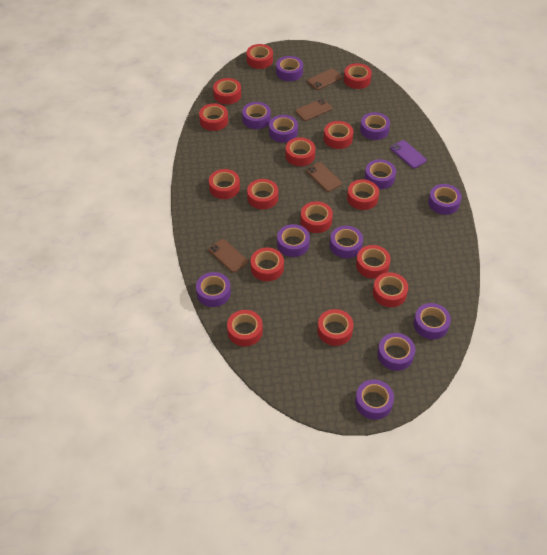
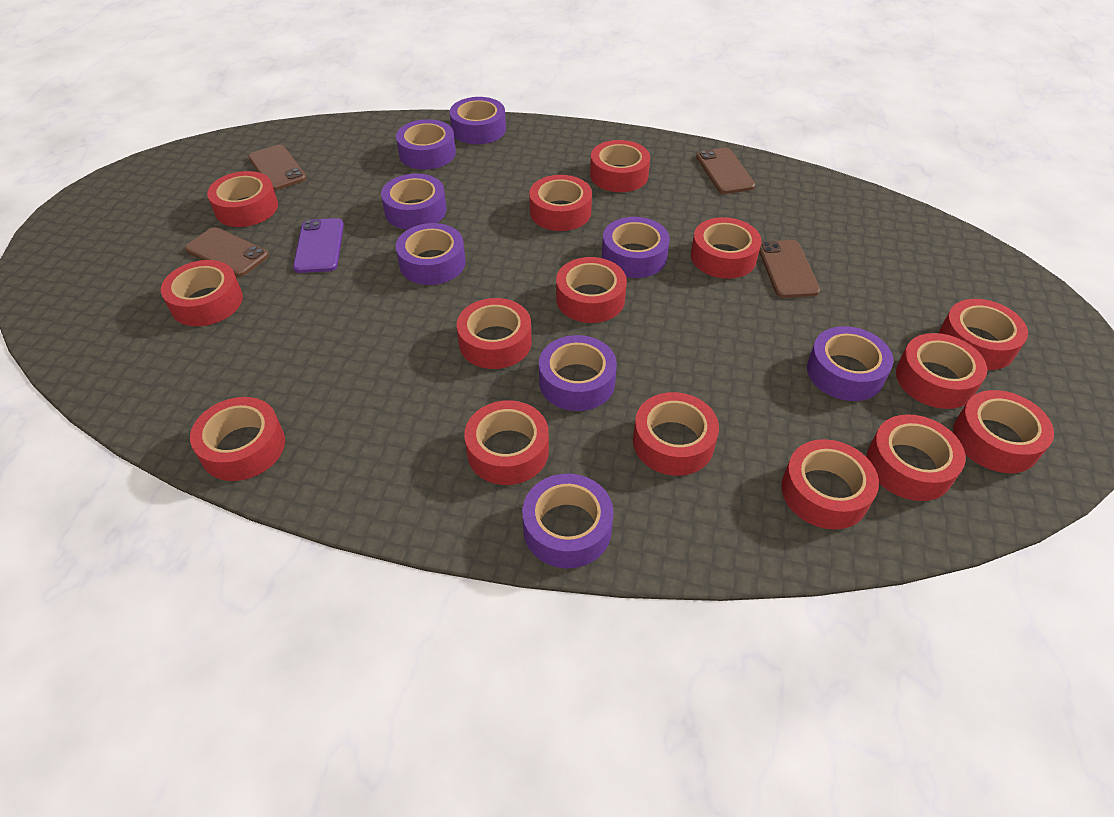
purple tape: 12 -> 8

